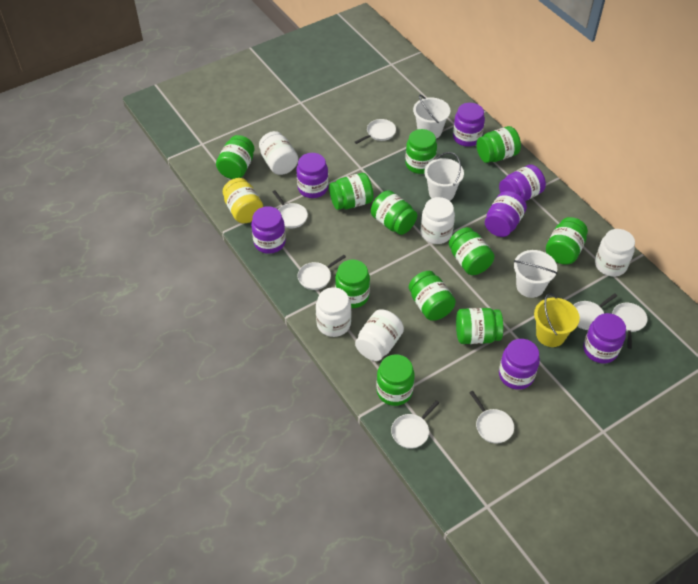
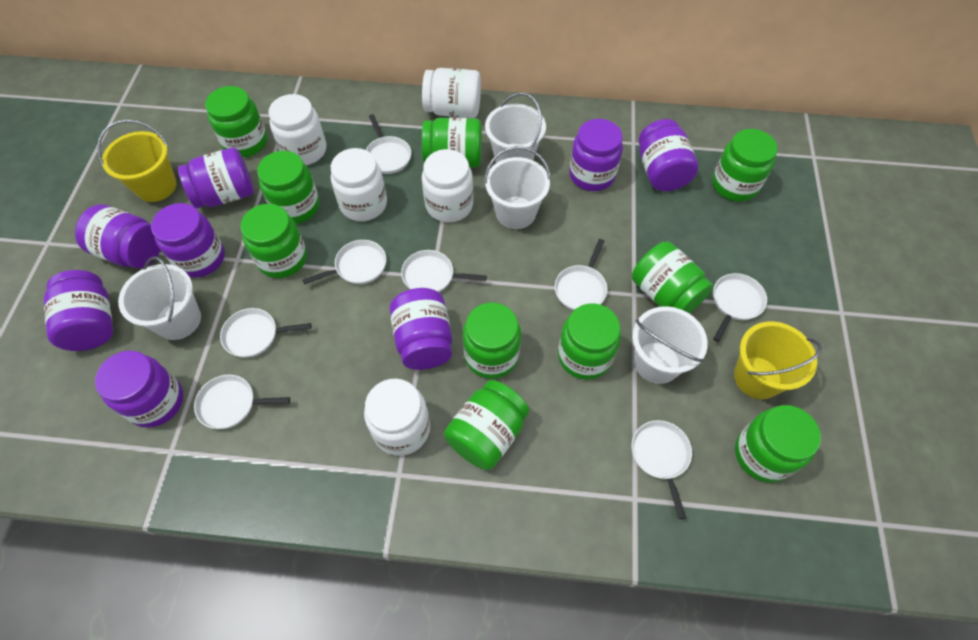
green jar: 11 -> 10
purple jar: 7 -> 8
white bucket: 3 -> 4
white pan: 7 -> 8
yellow bucket: 1 -> 2
yellow jar: 1 -> 0

